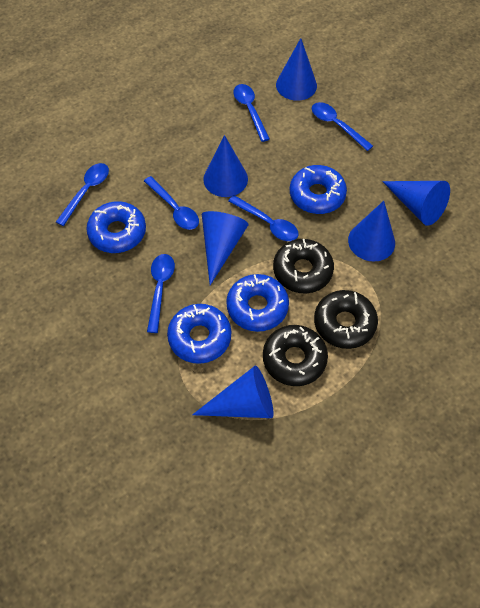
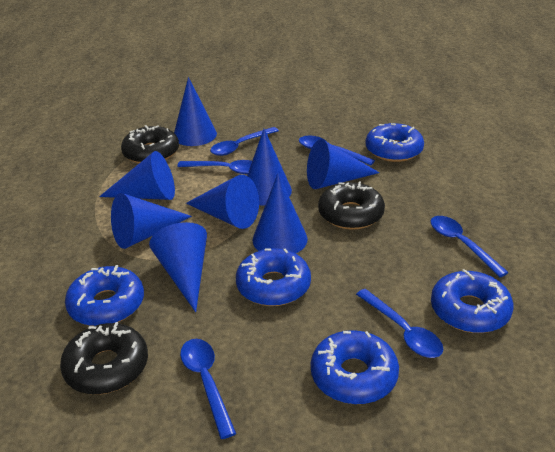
blue cone: 6 -> 8
blue donut: 4 -> 5

